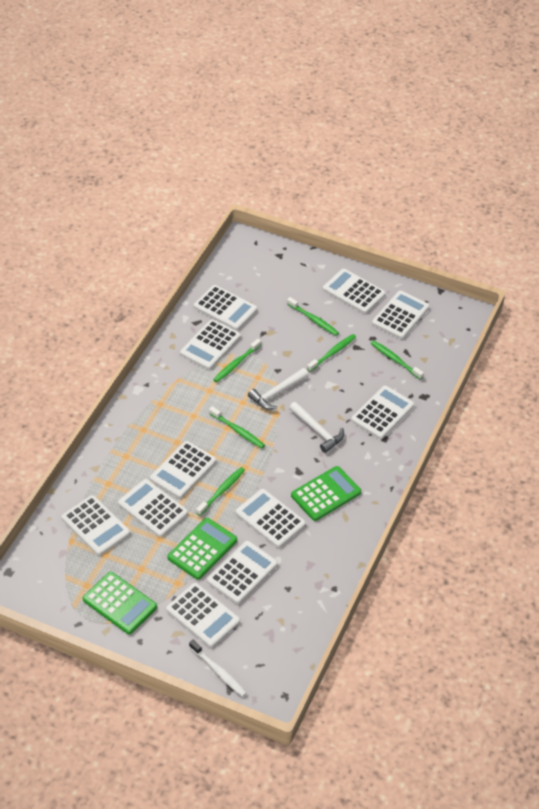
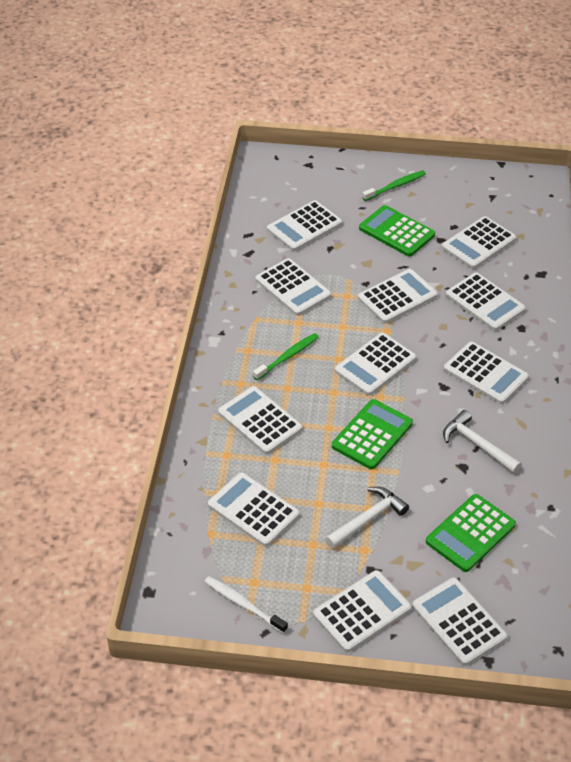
green toothbrush: 6 -> 2

